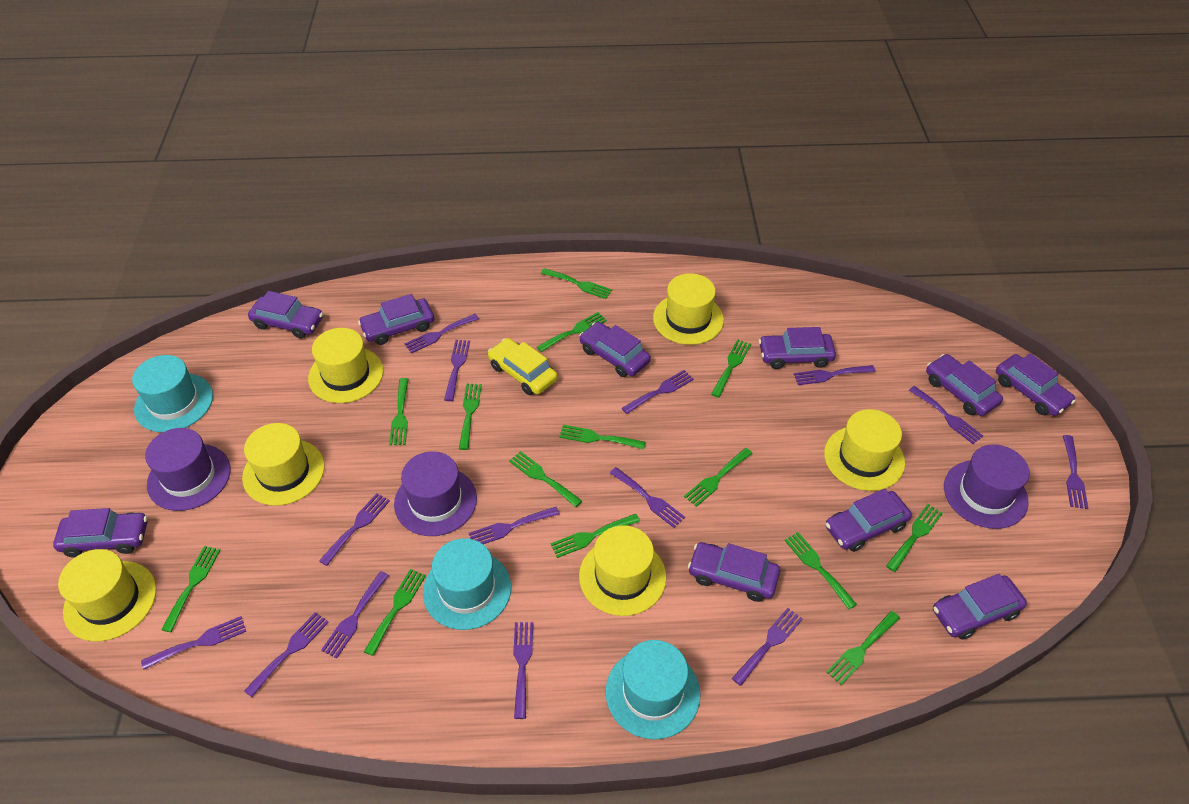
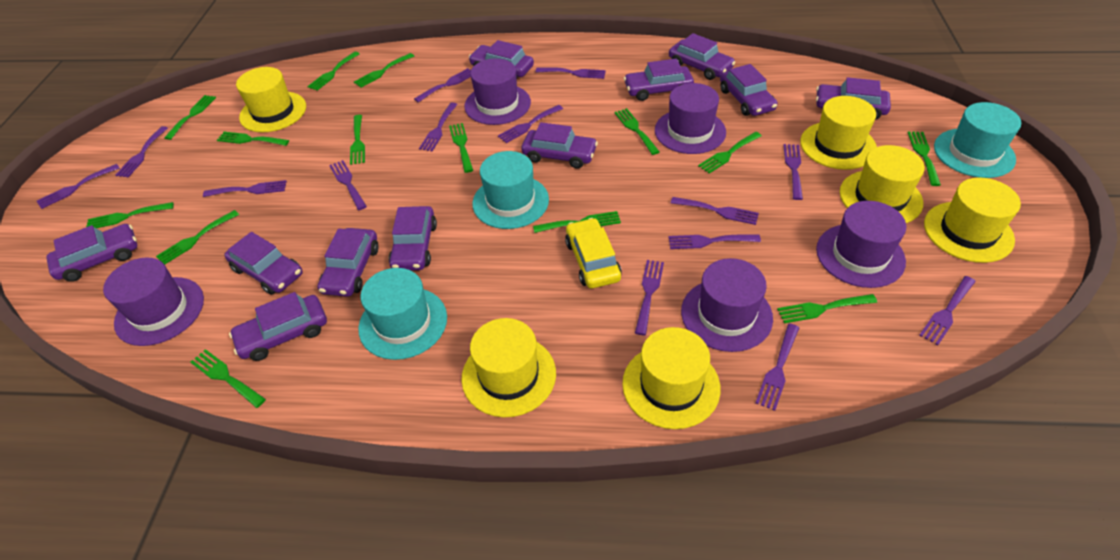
purple car: 10 -> 11
purple hat: 3 -> 5

